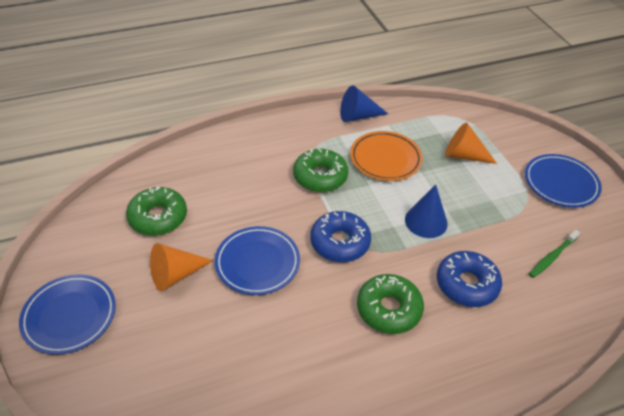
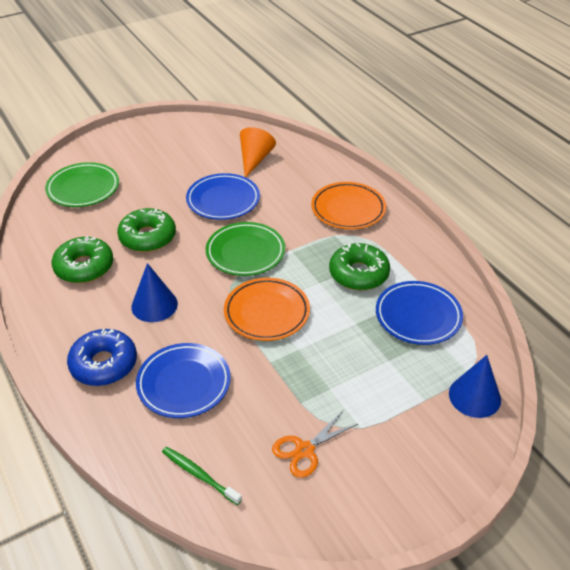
blue donut: 2 -> 1
green plate: 0 -> 2
orange cone: 2 -> 1
orange plate: 1 -> 2
orange scissors: 0 -> 1

